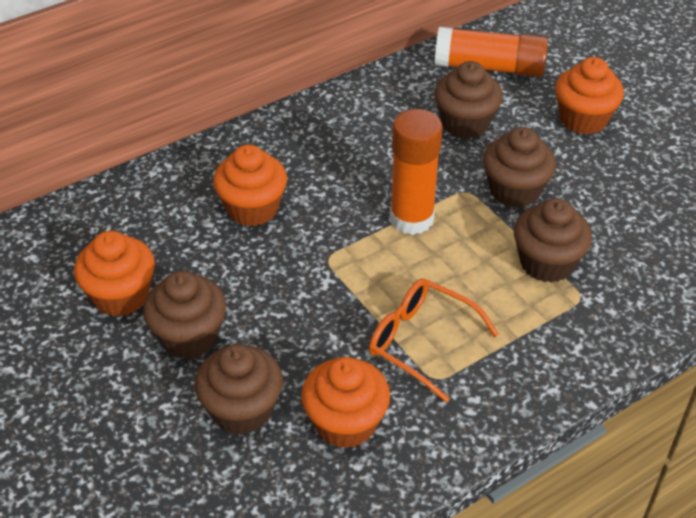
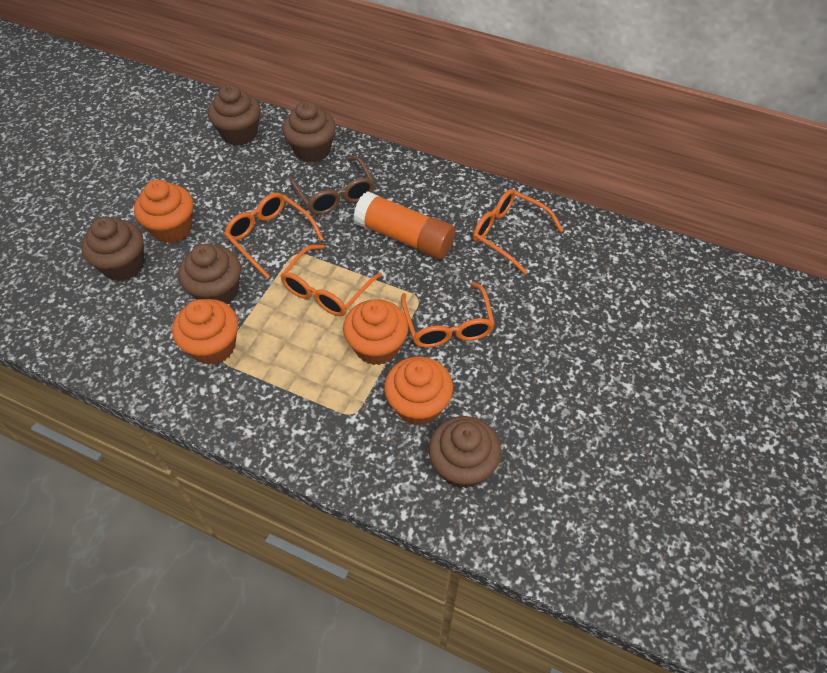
brown glasses: 0 -> 1
orange glasses: 1 -> 4
orange glue stick: 2 -> 1

